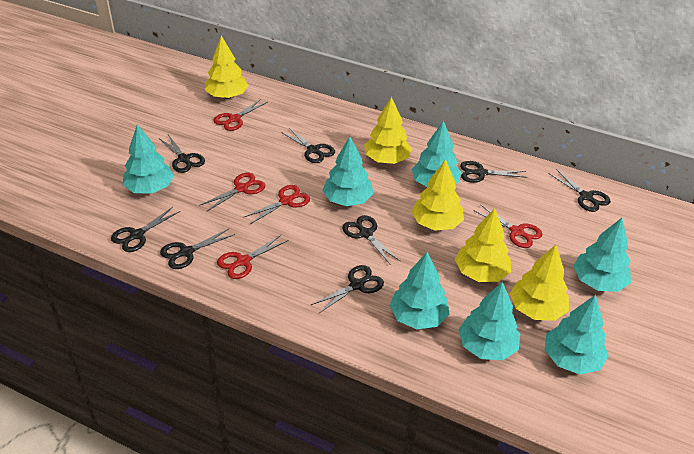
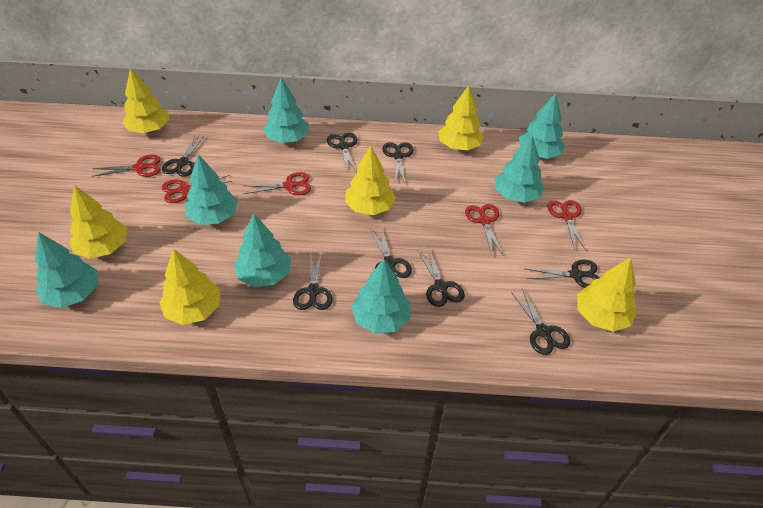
yellow tree: 5 -> 6

